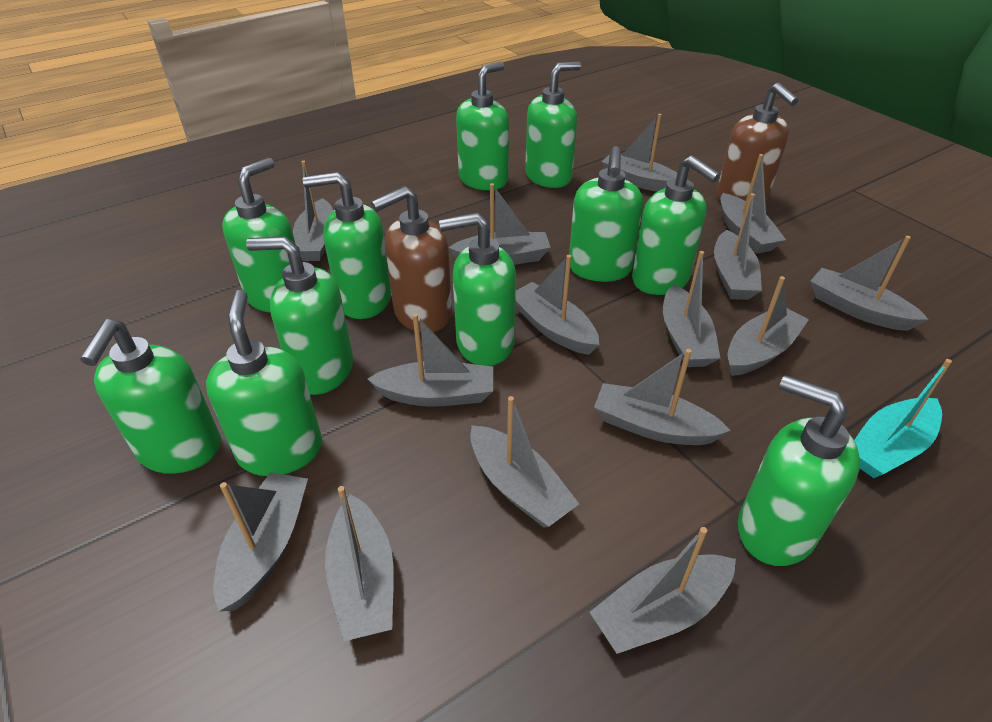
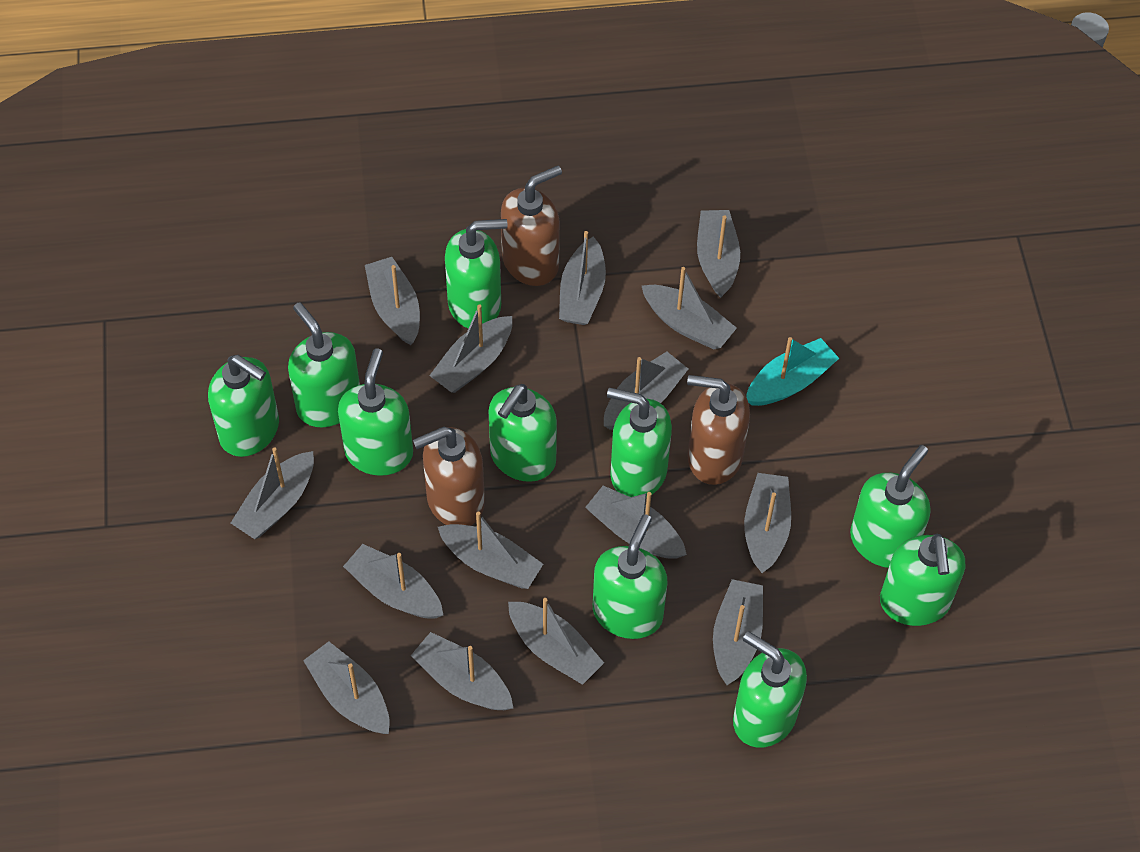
brown soap dispenser: 2 -> 3
green soap dispenser: 11 -> 10

